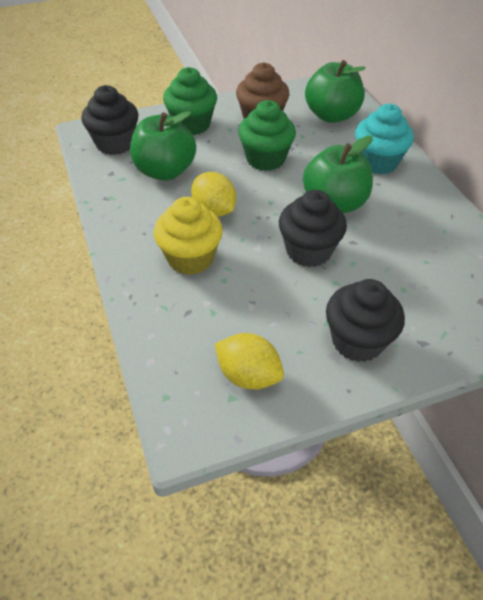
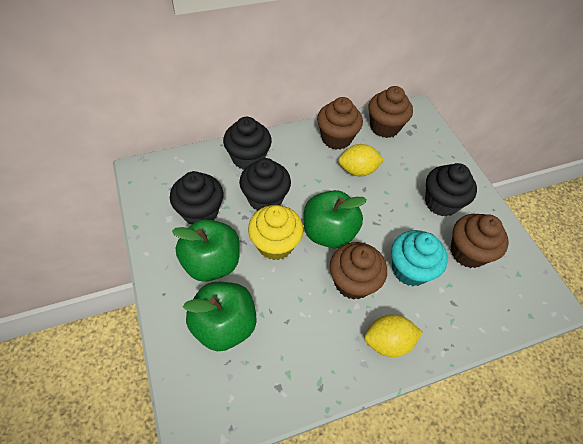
black cupcake: 3 -> 4
brown cupcake: 1 -> 4
green cupcake: 2 -> 0

